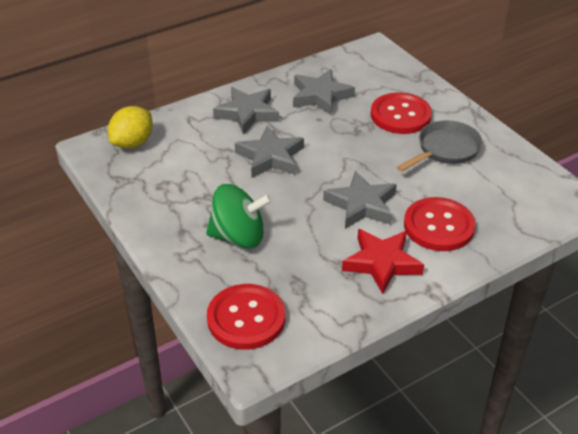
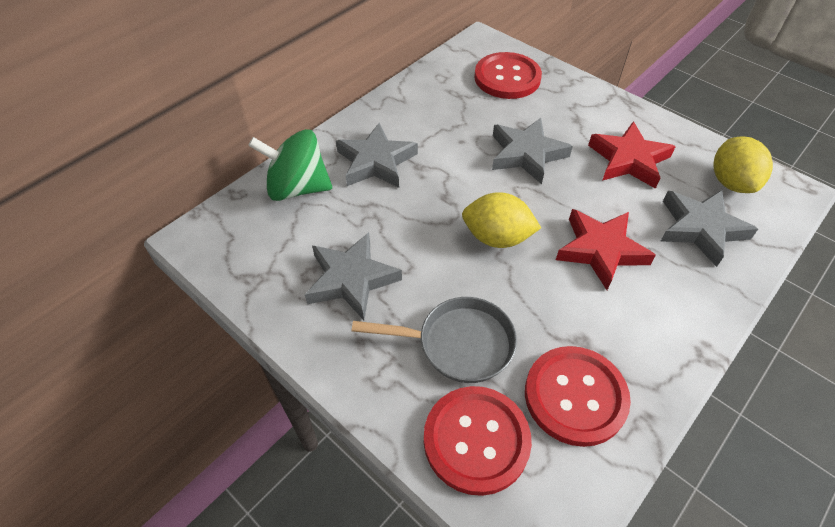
red star: 1 -> 2
yellow lemon: 1 -> 2

